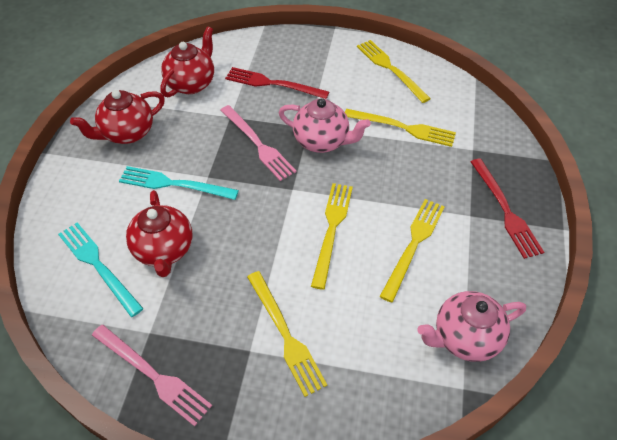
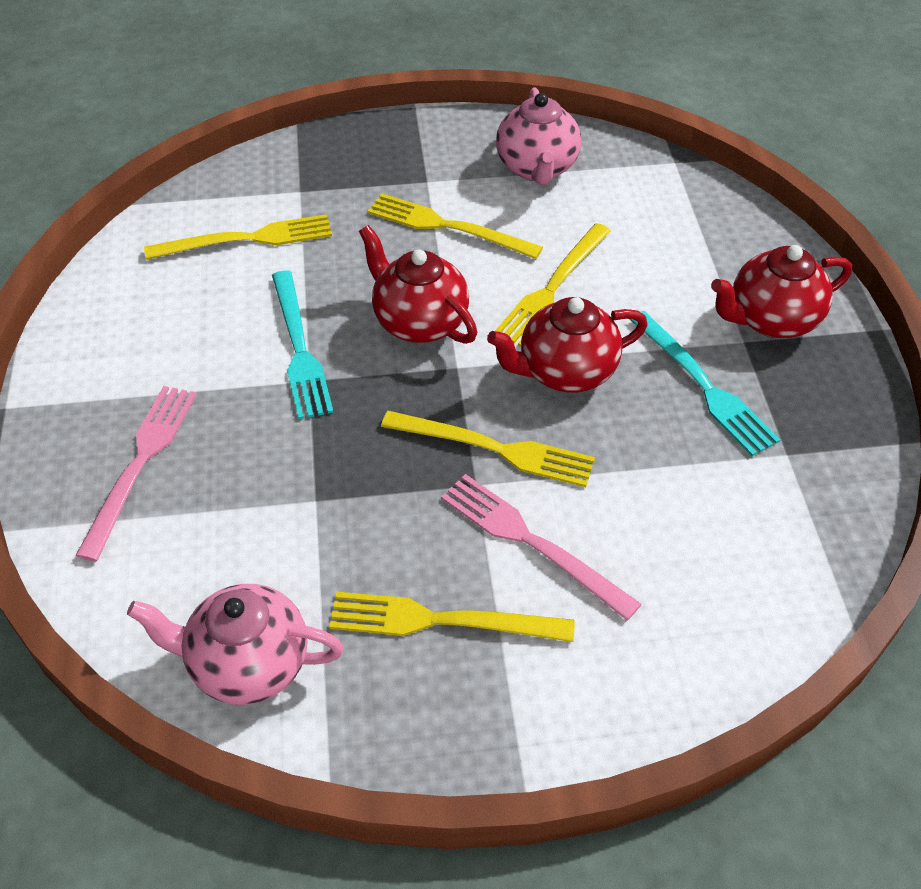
red fork: 2 -> 0

